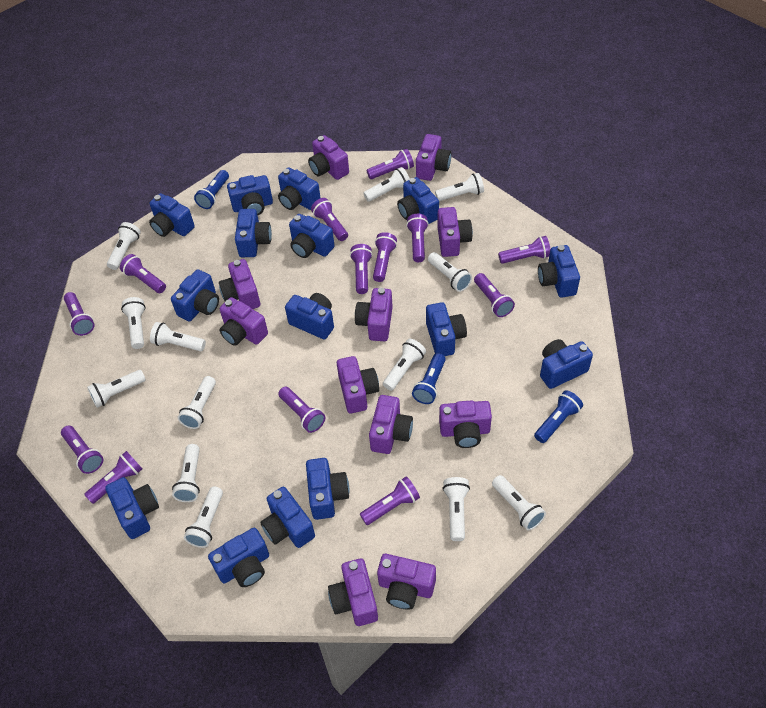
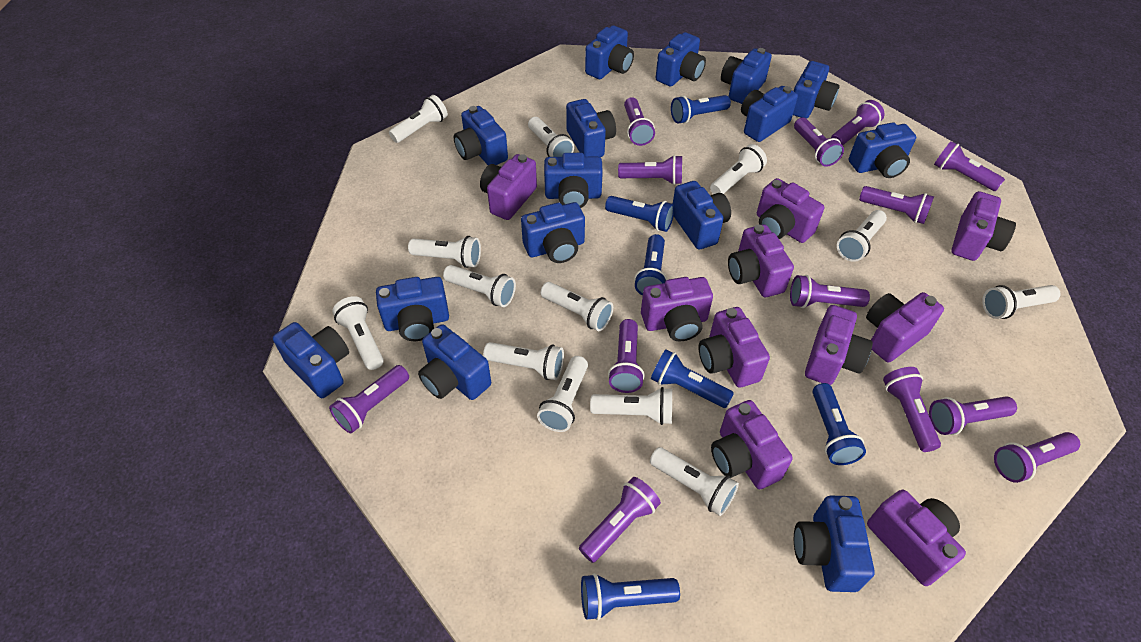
blue flashlight: 3 -> 6
purple camera: 11 -> 10

